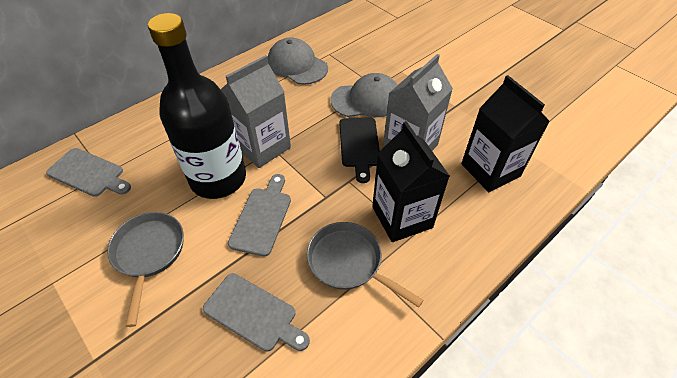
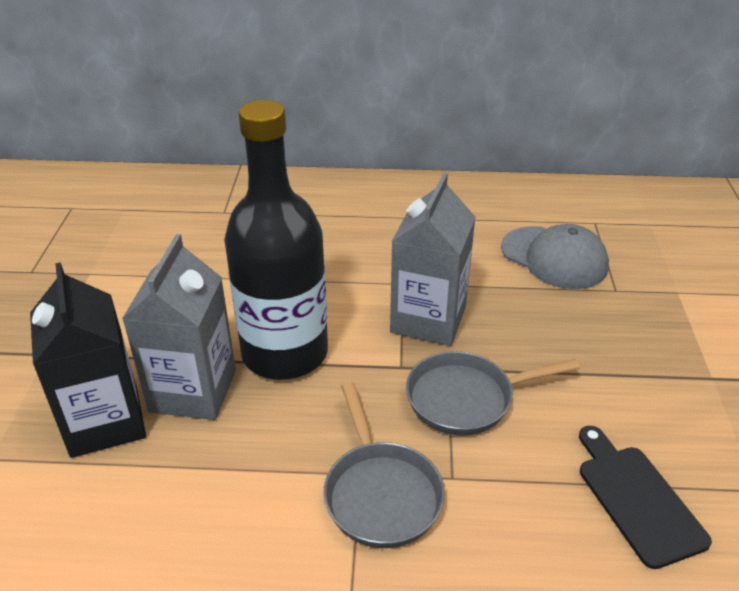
black carton: 2 -> 1
grey cap: 2 -> 1
grey cutting board: 3 -> 0

